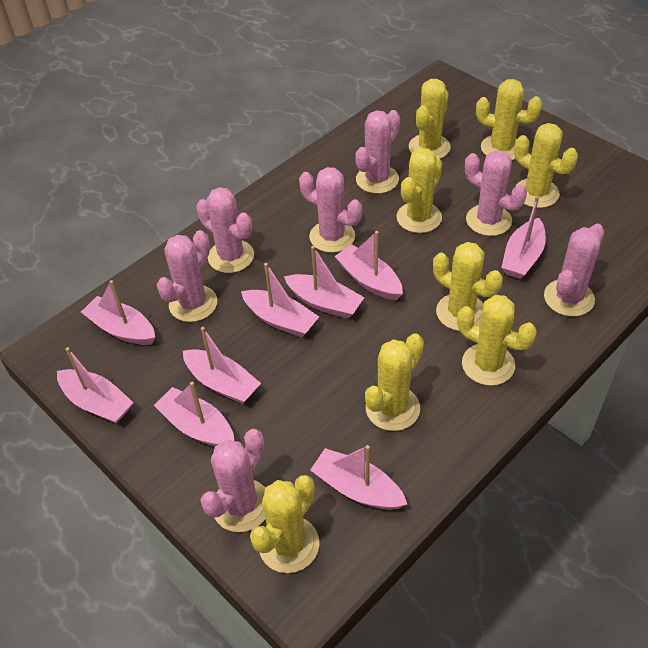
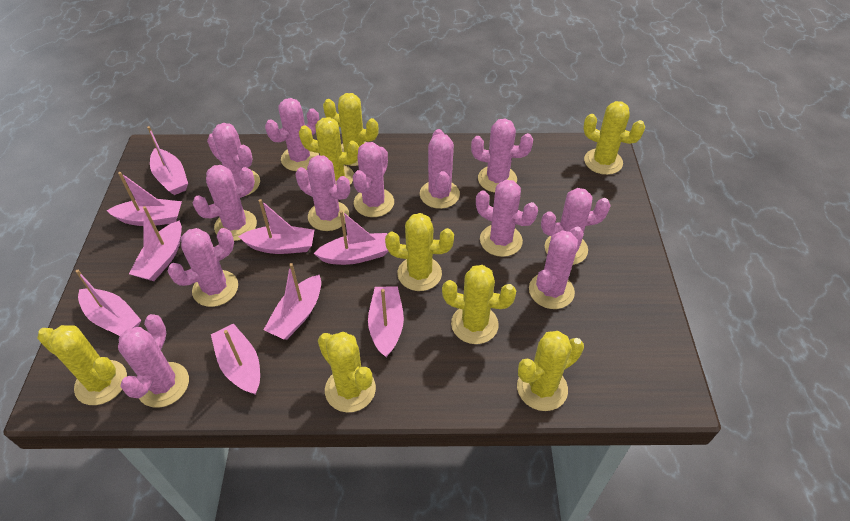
pink cactus: 7 -> 12

